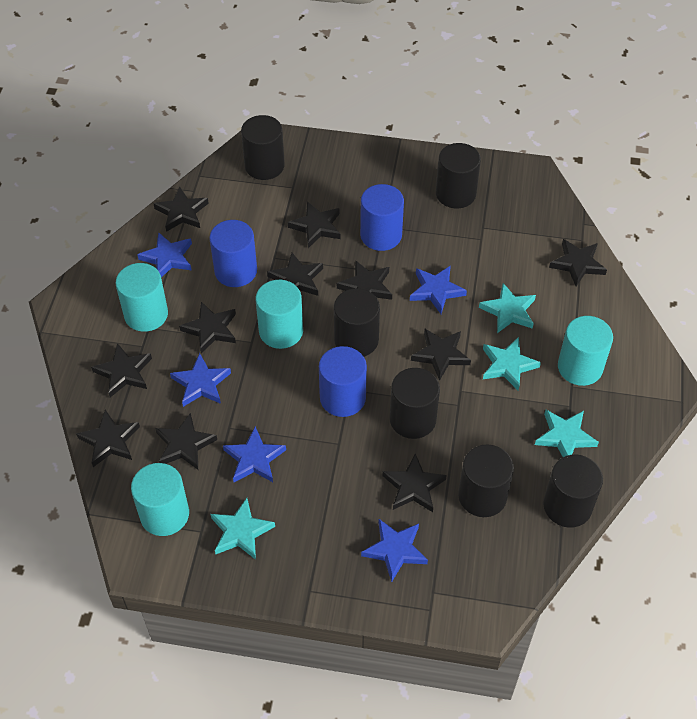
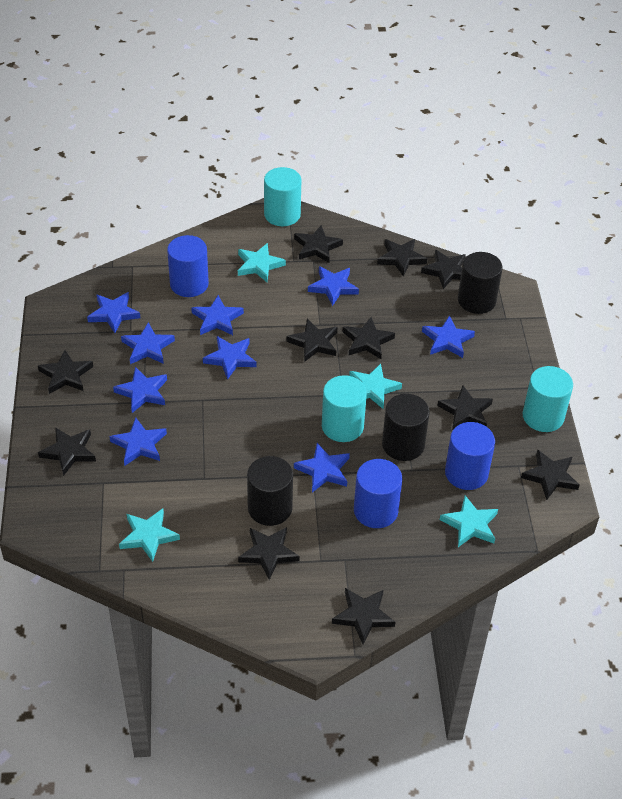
black cylinder: 6 -> 3
blue star: 5 -> 9
turquoise cylinder: 4 -> 3

